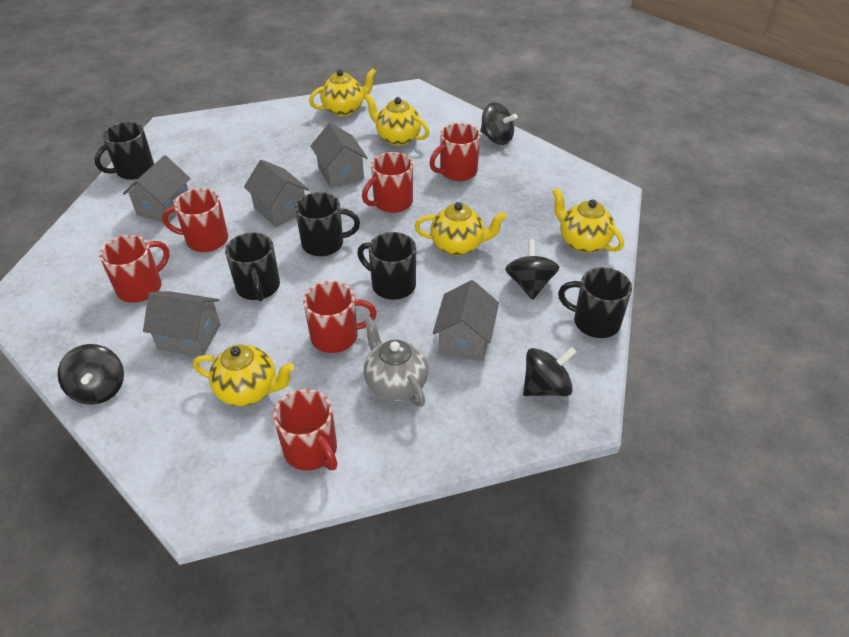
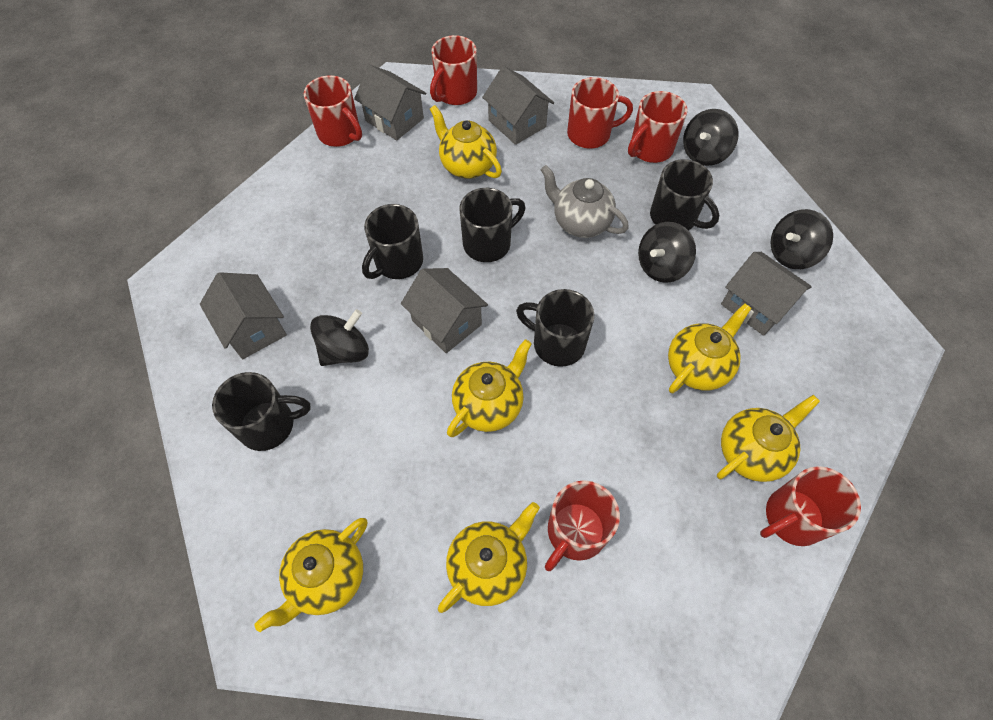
yellow teapot: 5 -> 6

